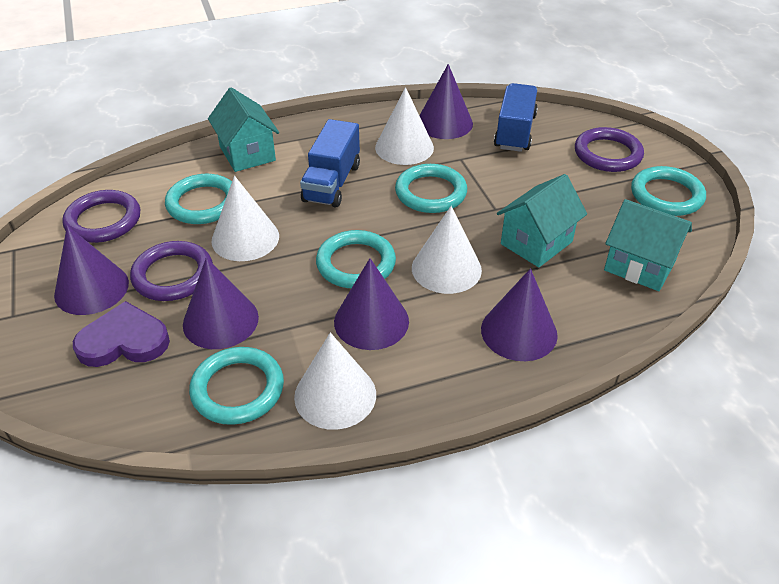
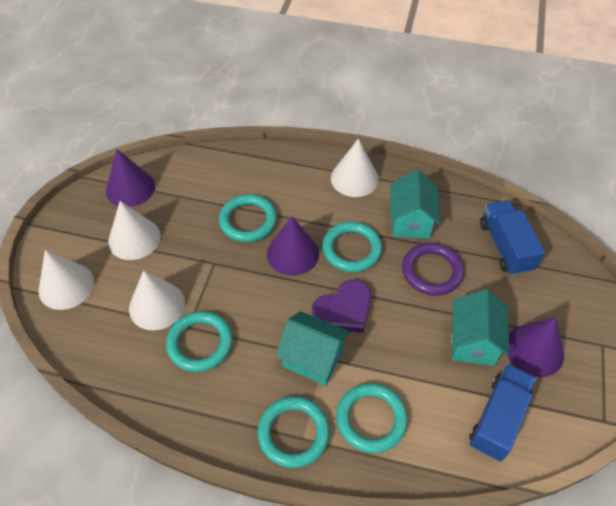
purple cone: 5 -> 3
purple ring: 3 -> 1

